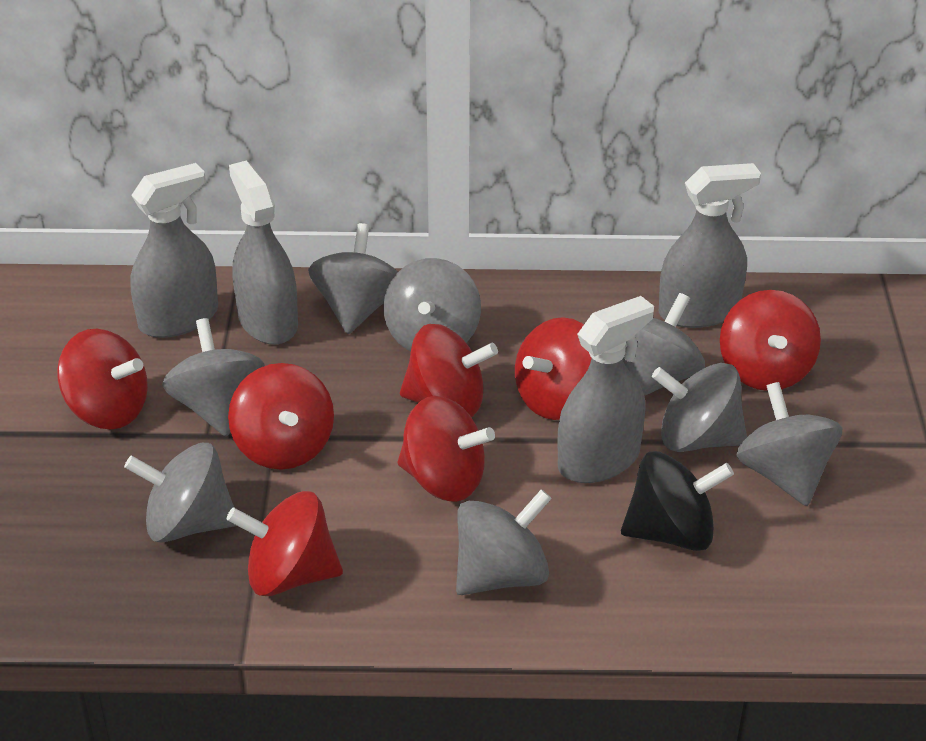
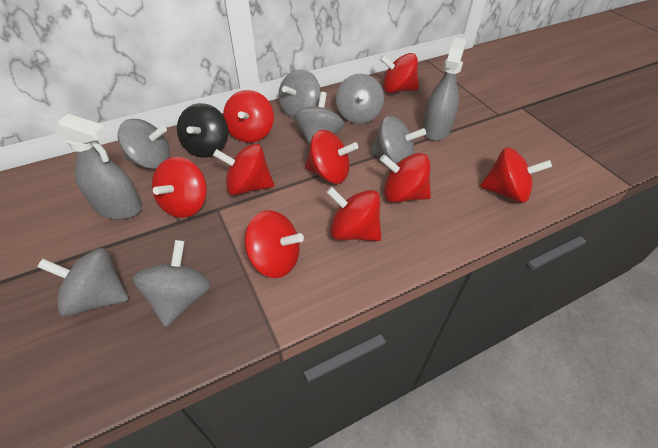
grey spinning top: 8 -> 7
grey spray bottle: 4 -> 2
red spinning top: 7 -> 9

